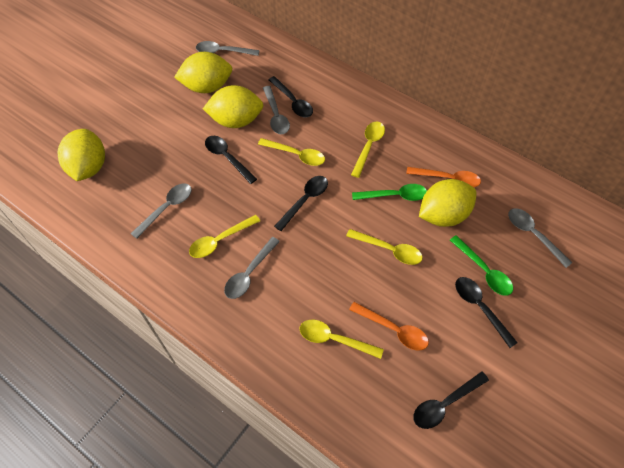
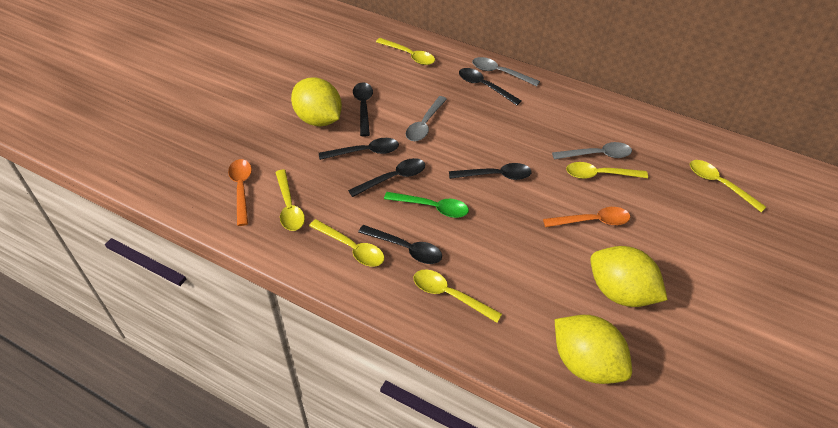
black spoon: 5 -> 6
green spoon: 2 -> 1
grey spoon: 5 -> 3
yellow lemon: 4 -> 3
yellow spoon: 5 -> 6

